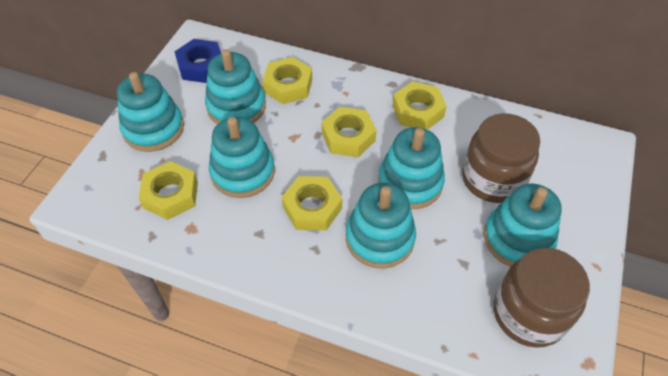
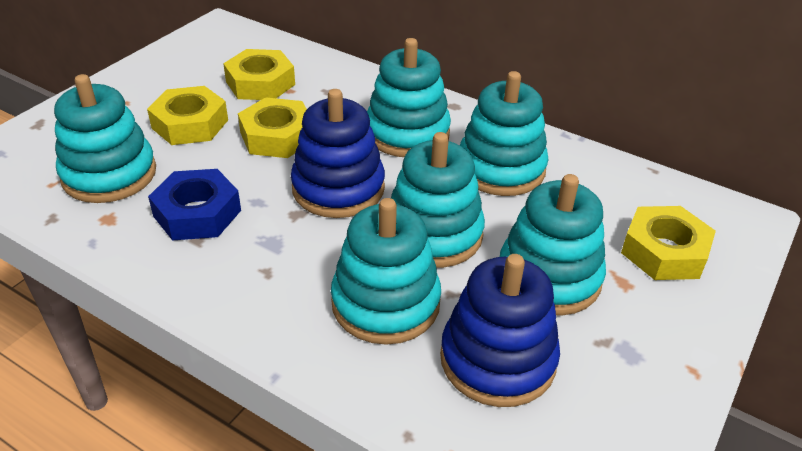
blue stacking toy: 0 -> 2
brown jar: 2 -> 0
yellow nut: 5 -> 4

